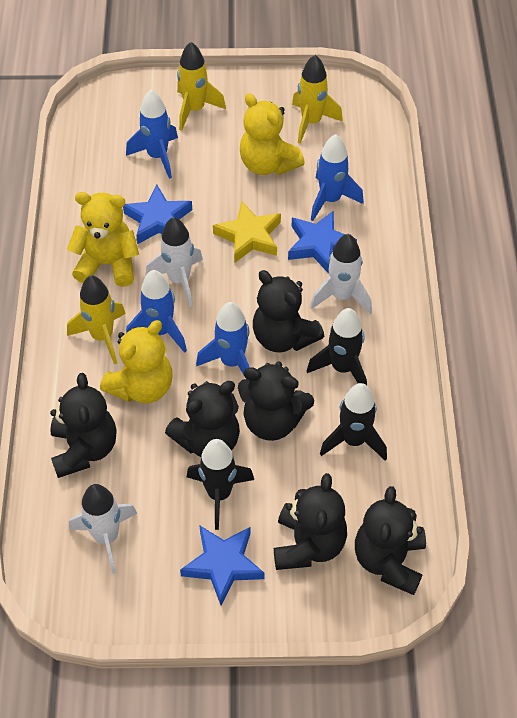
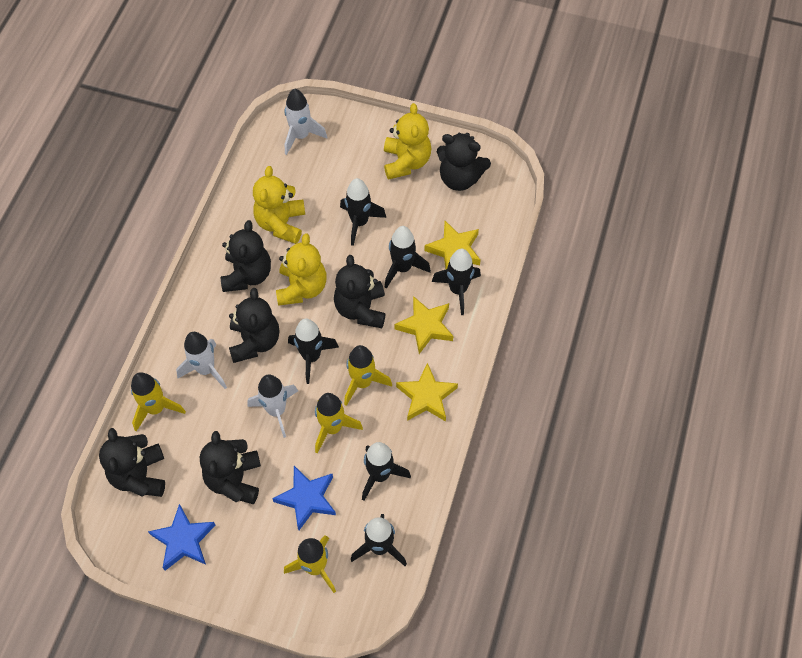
black rocket: 3 -> 6
blue rocket: 4 -> 0
blue star: 3 -> 2
yellow rocket: 3 -> 4
yellow star: 1 -> 3

